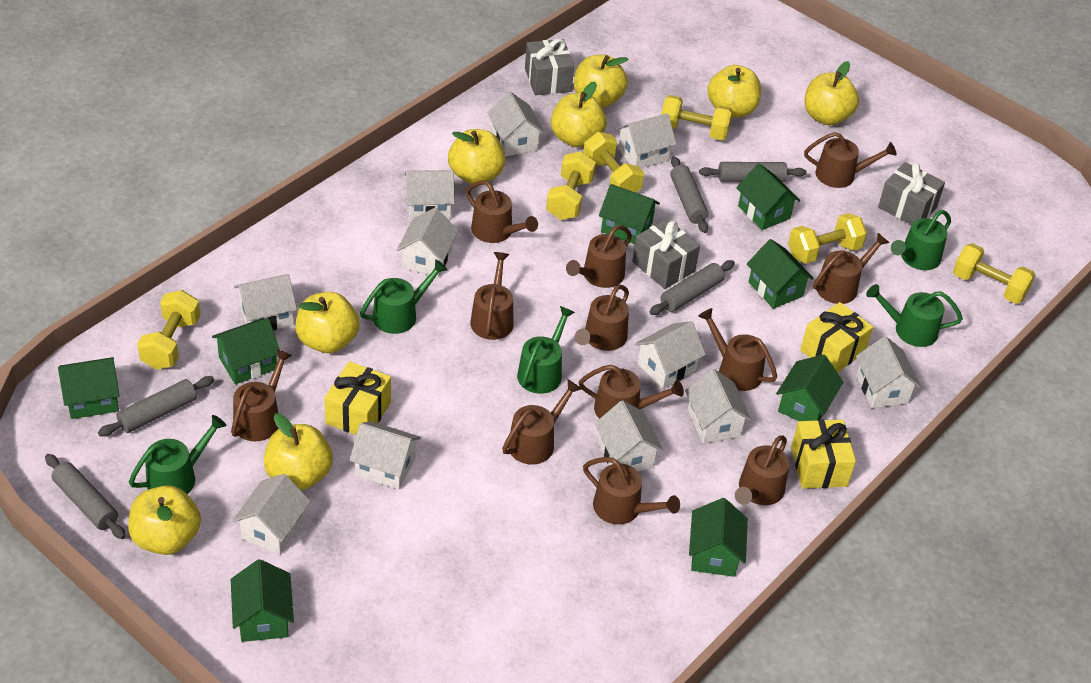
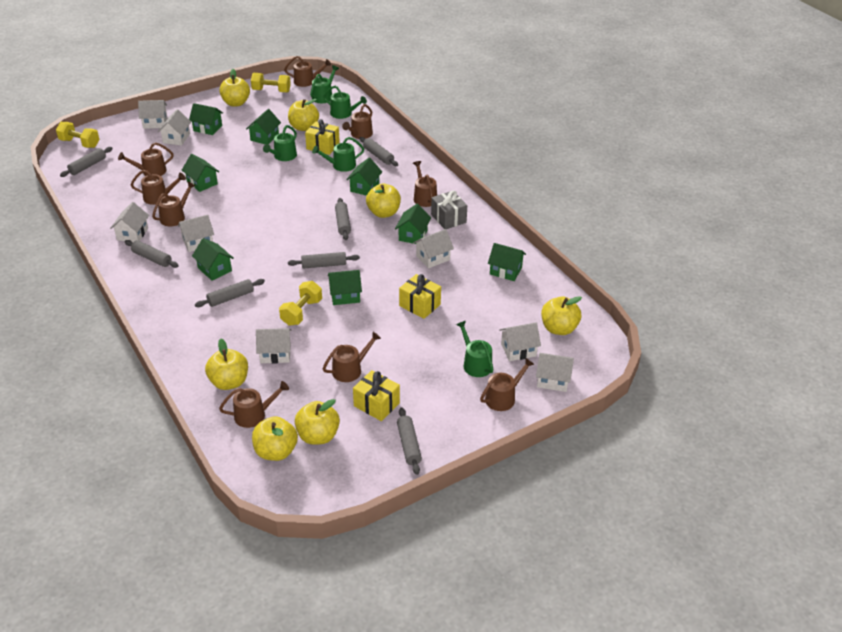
brown watering can: 12 -> 9
grey gift: 3 -> 1
grey rolling pin: 5 -> 7
white house: 11 -> 8
yellow apple: 8 -> 7
yellow dumbbell: 6 -> 3

